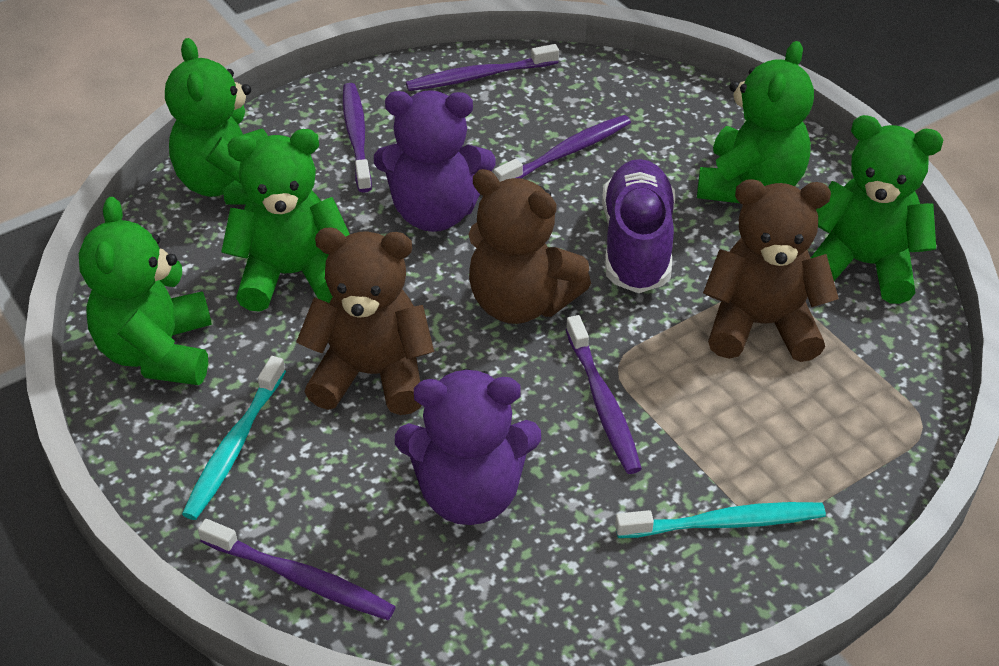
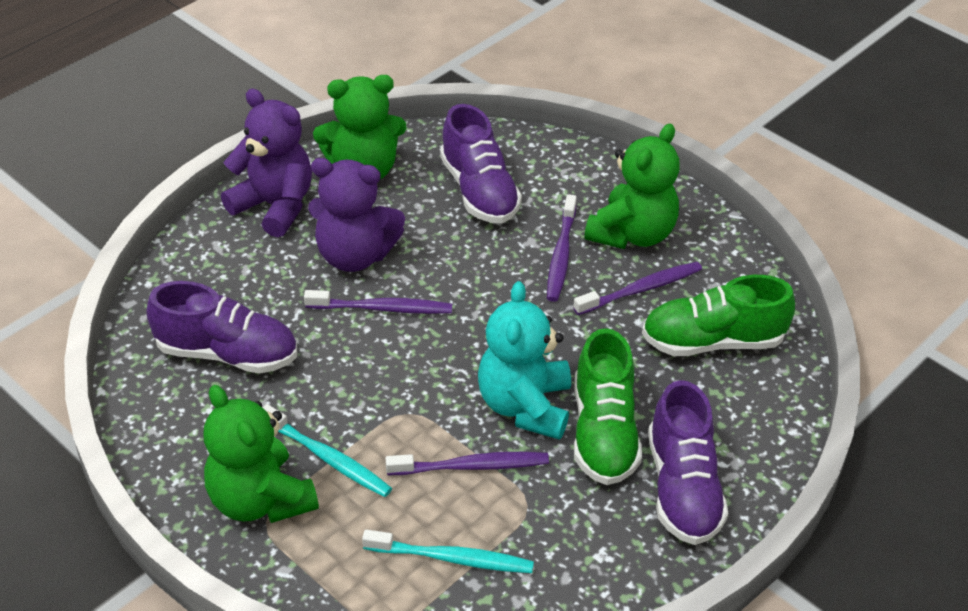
brown teddy bear: 3 -> 0
green shoe: 0 -> 2
green teddy bear: 5 -> 3
purple shoe: 1 -> 3
purple toothbrush: 5 -> 4
turquoise teddy bear: 0 -> 1

